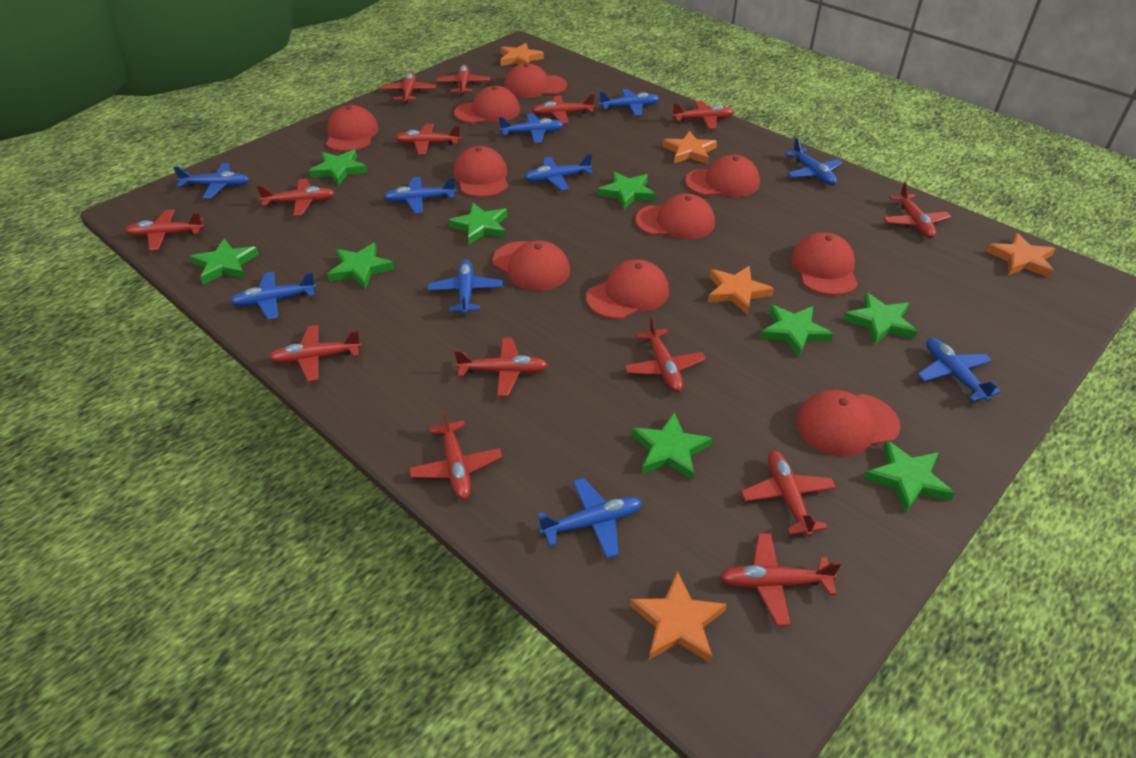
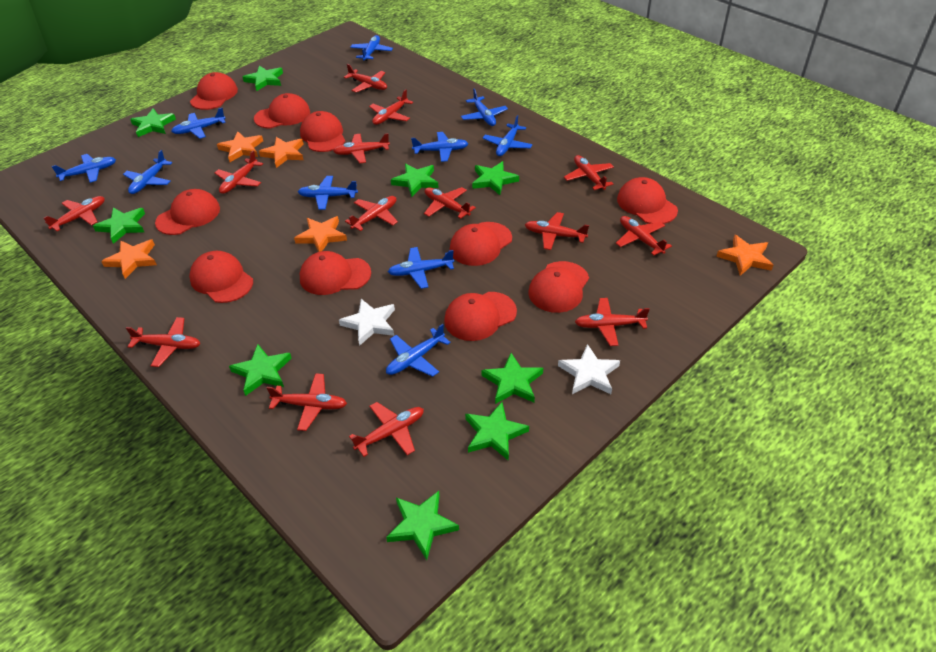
white star: 0 -> 2

